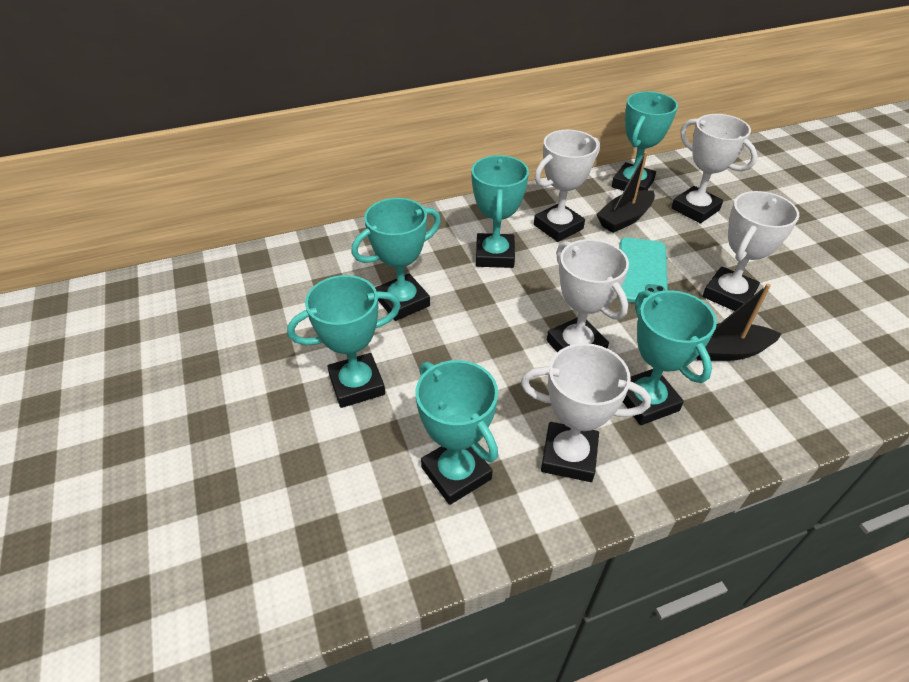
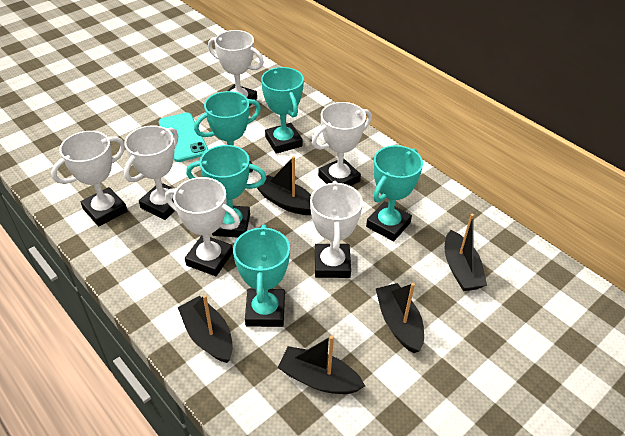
black boat: 2 -> 5
turquoise trophy: 6 -> 5
white trophy: 5 -> 6

